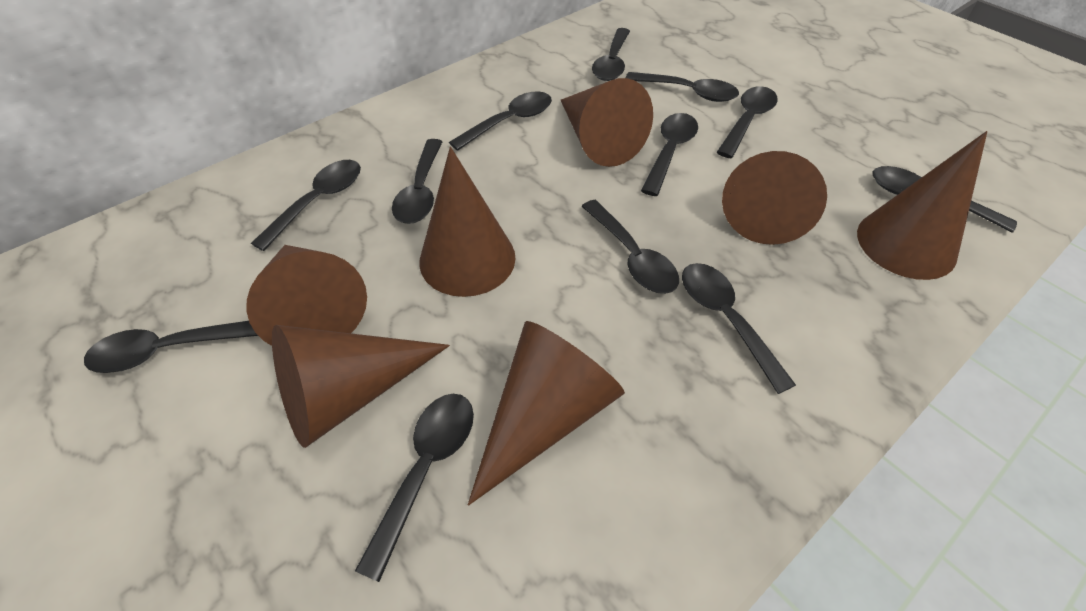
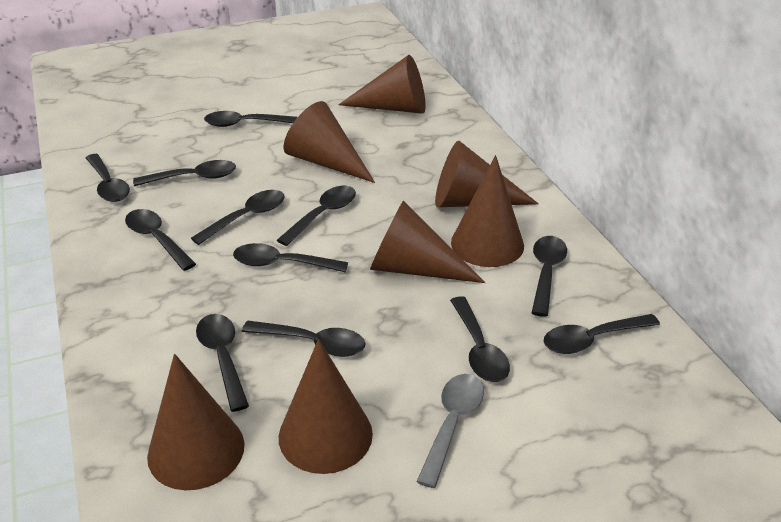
grey spoon: 0 -> 1

